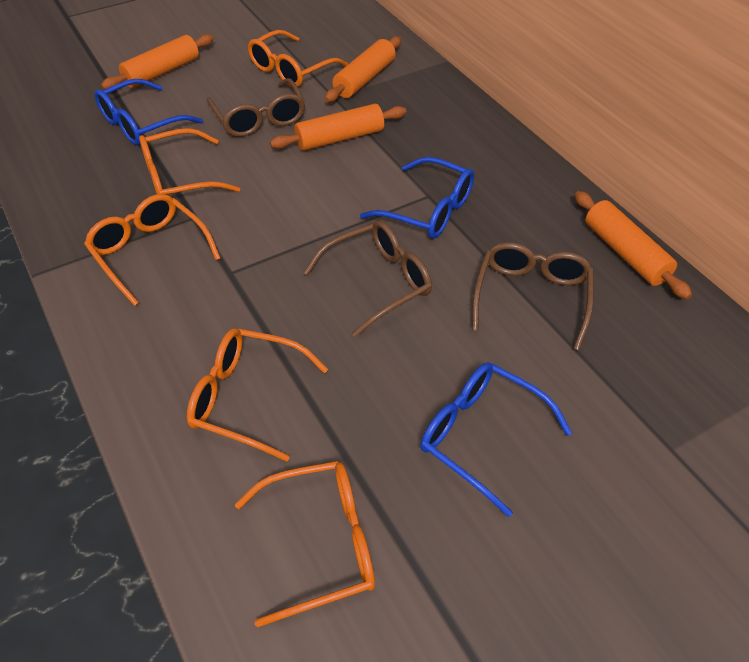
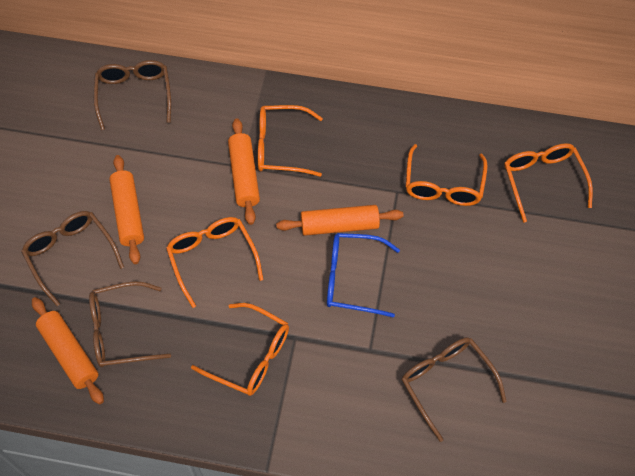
blue glasses: 3 -> 1
brown glasses: 3 -> 4

